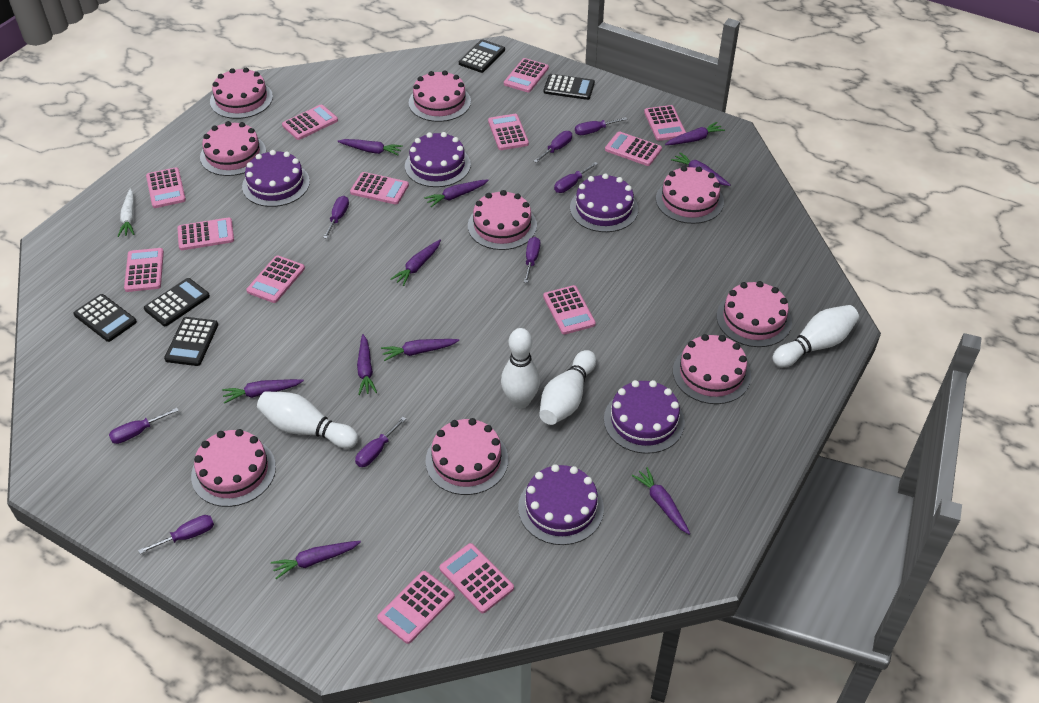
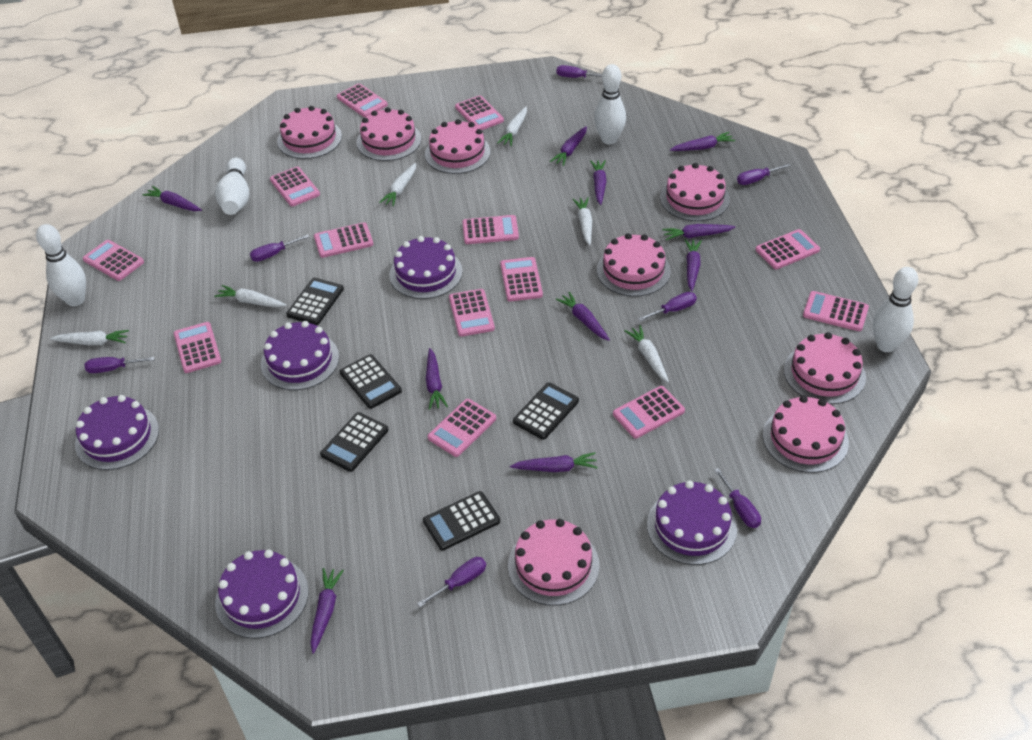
pink cake: 9 -> 8
purple screwdriver: 8 -> 7
white carrot: 1 -> 6

